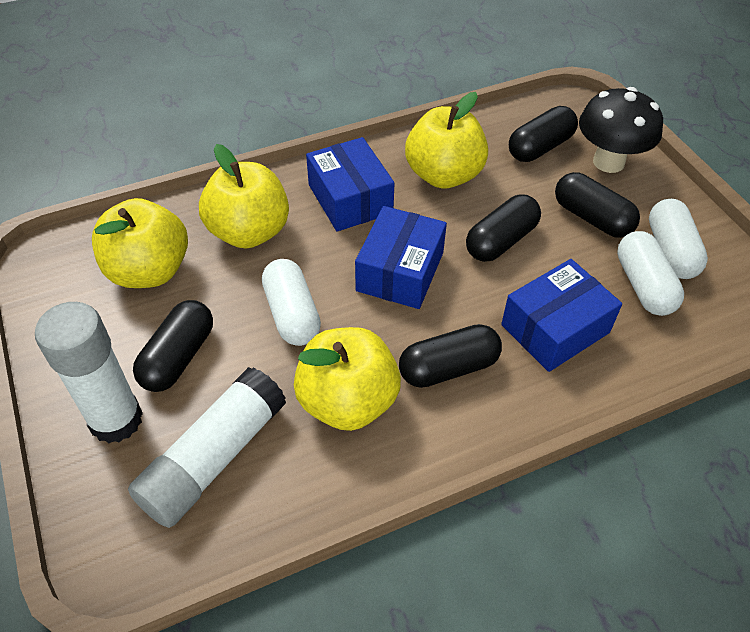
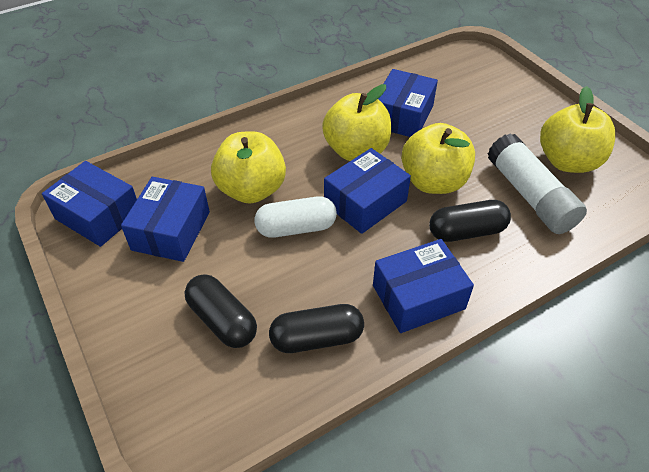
black capsule: 5 -> 3
black mushroom: 1 -> 0
blue box: 3 -> 5
white capsule: 3 -> 1
white glue stick: 2 -> 1

